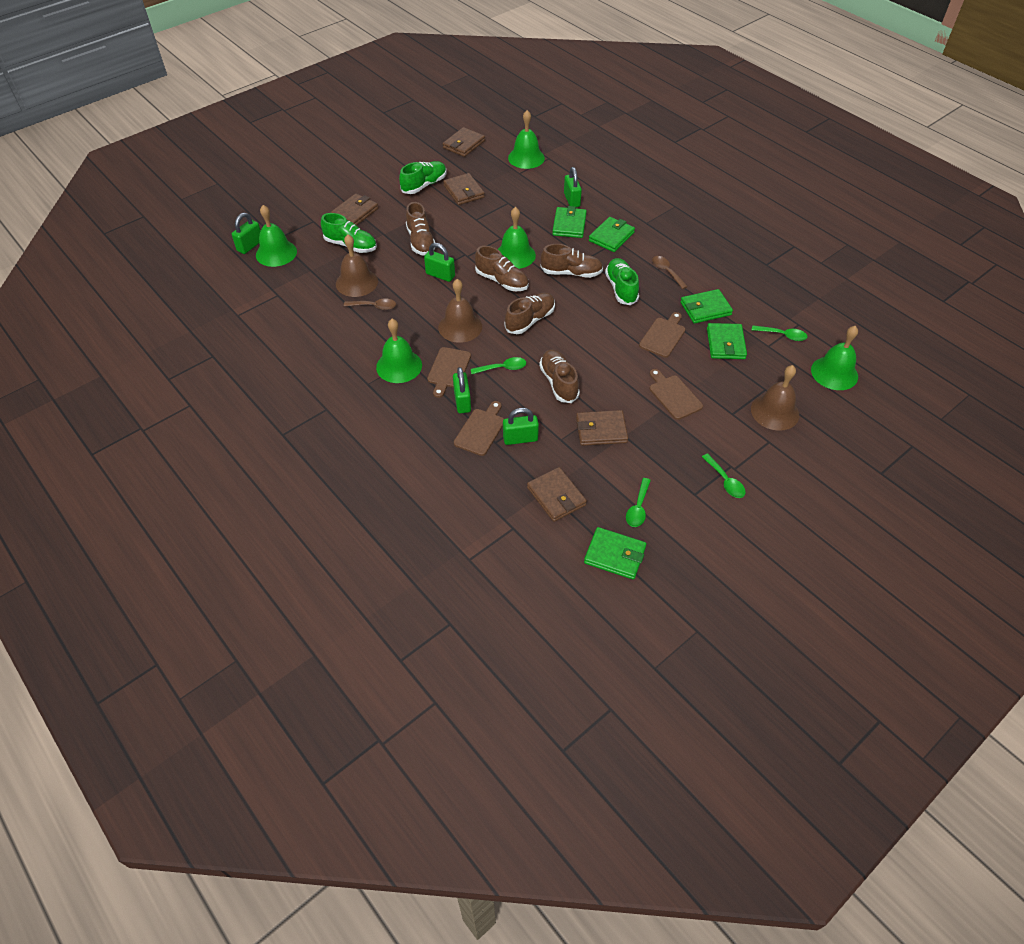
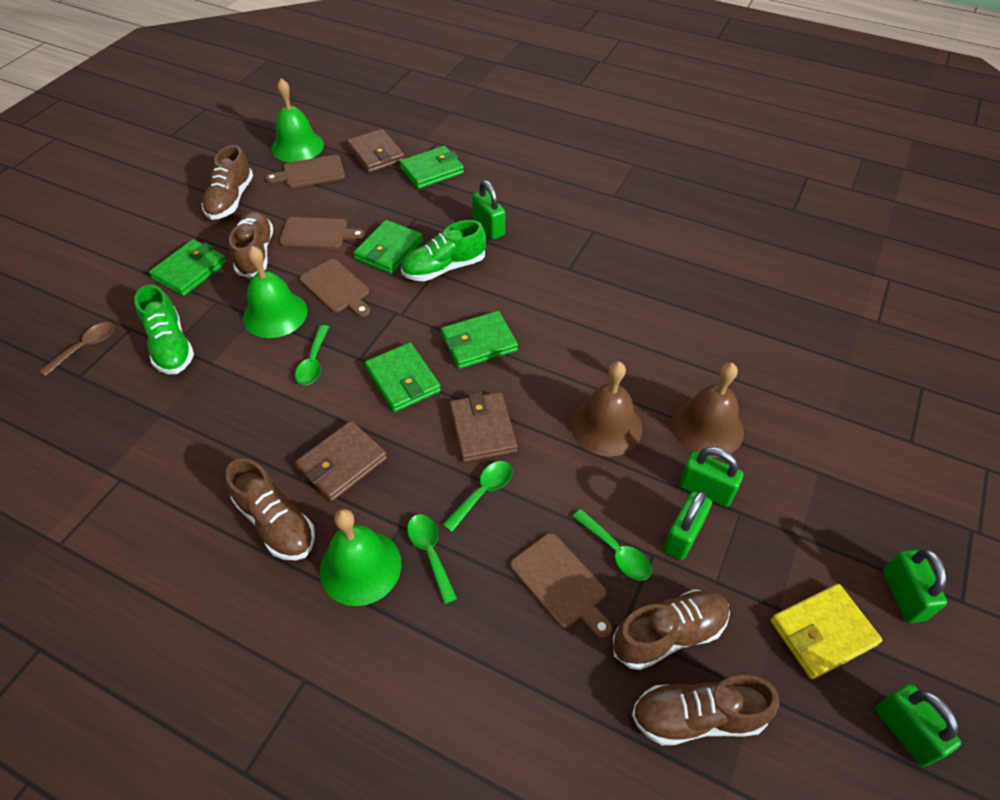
brown bell: 3 -> 2
brown spoon: 2 -> 1
brown wallet: 5 -> 3
green bell: 5 -> 3
green shoe: 3 -> 2
yellow wallet: 0 -> 1

